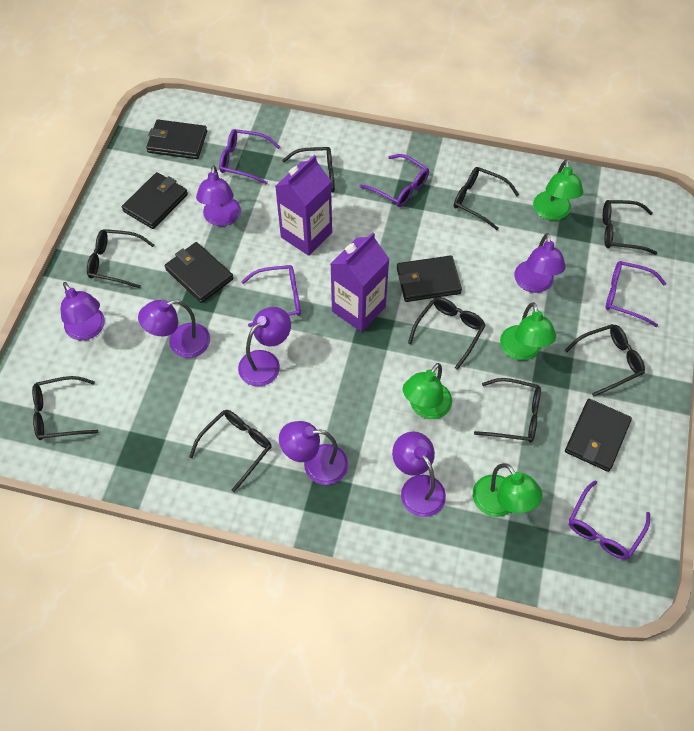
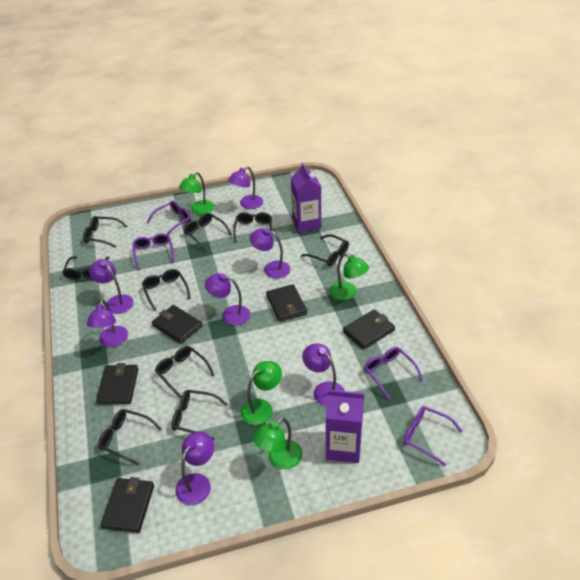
purple glasses: 5 -> 4

